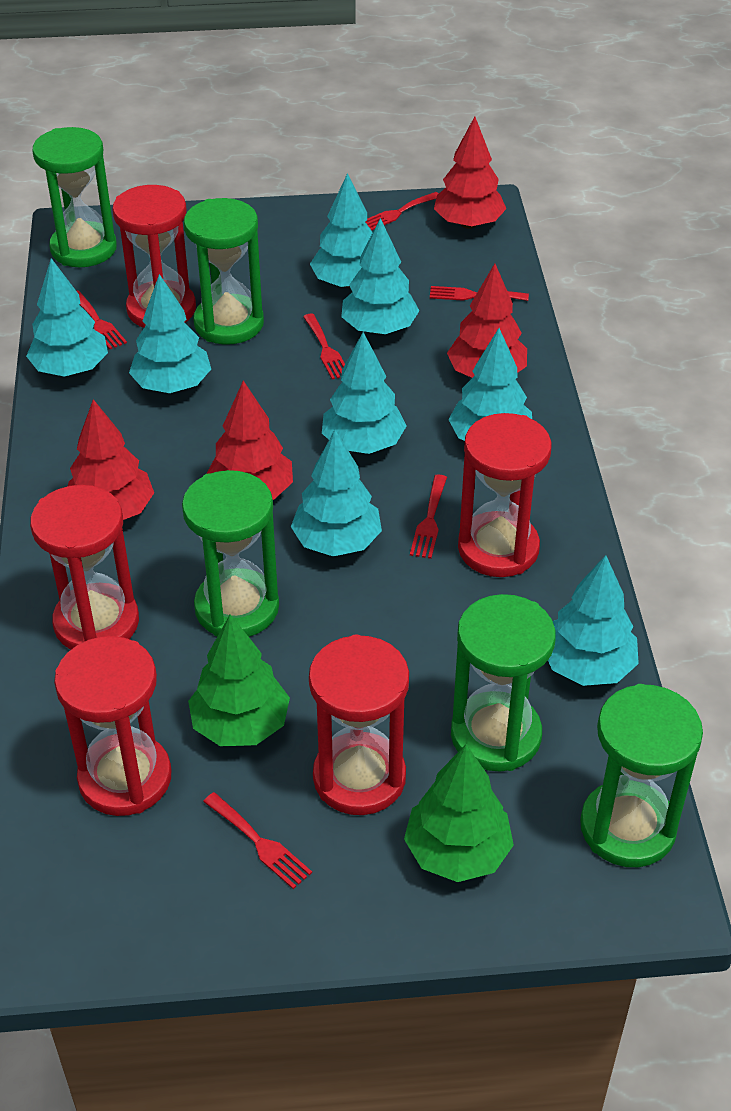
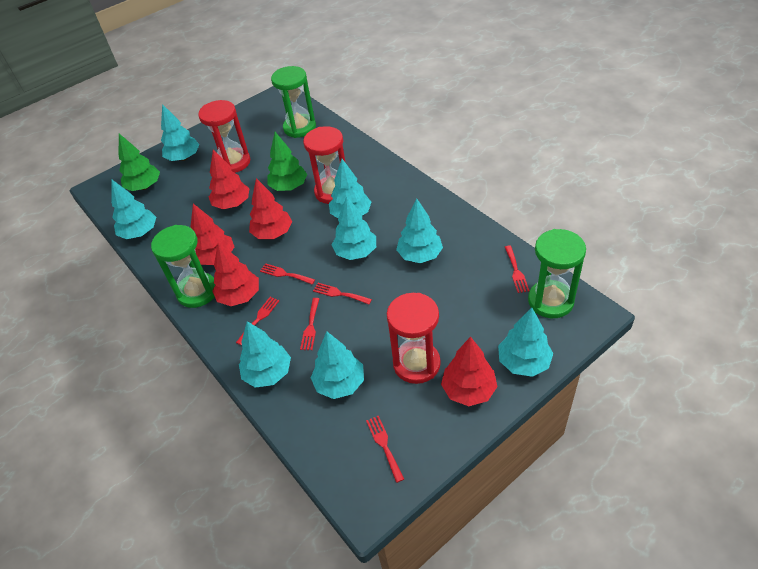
green hourglass: 5 -> 3
red hourglass: 5 -> 3
red tree: 4 -> 5

